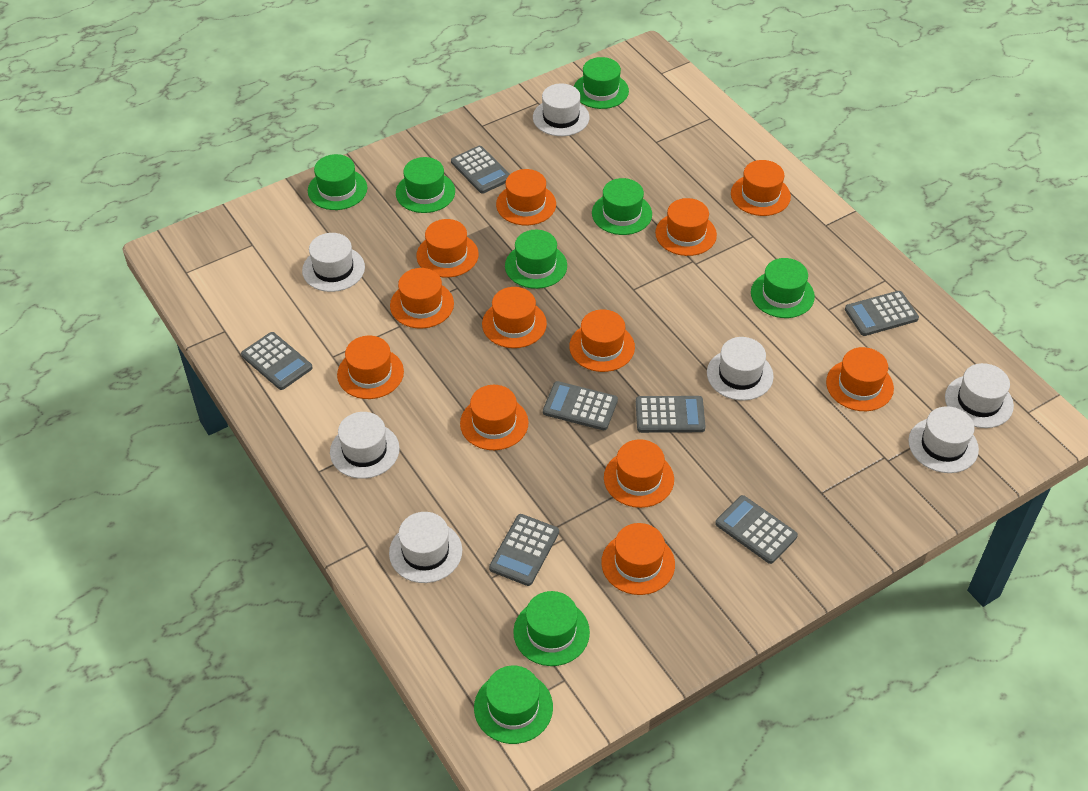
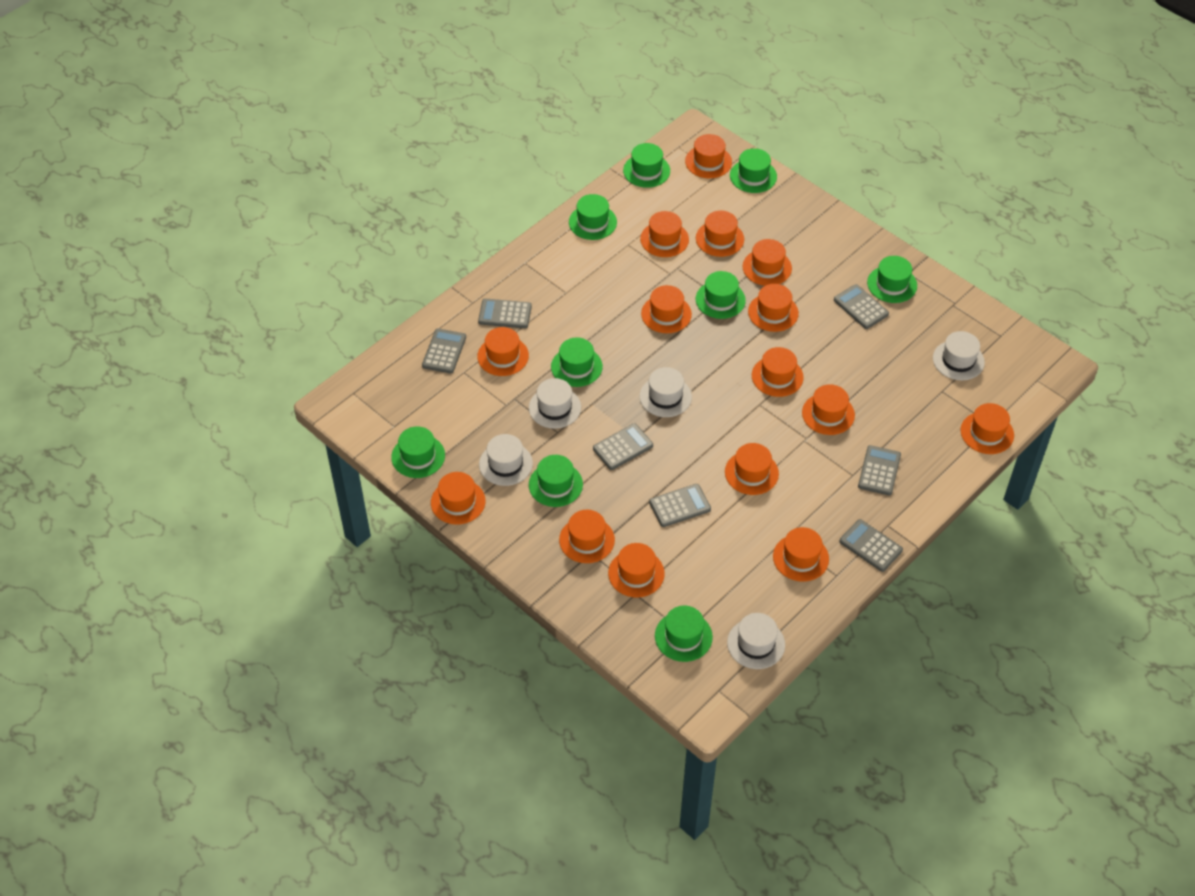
green hat: 8 -> 9
orange hat: 12 -> 15
white hat: 7 -> 5

